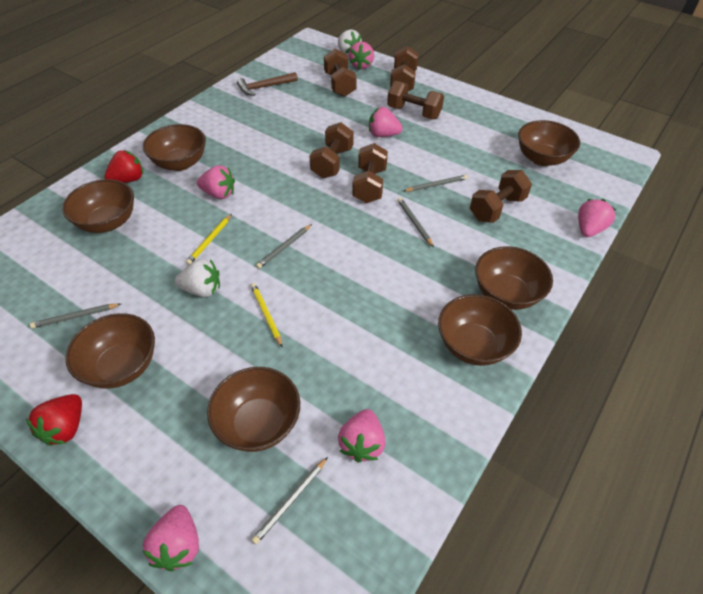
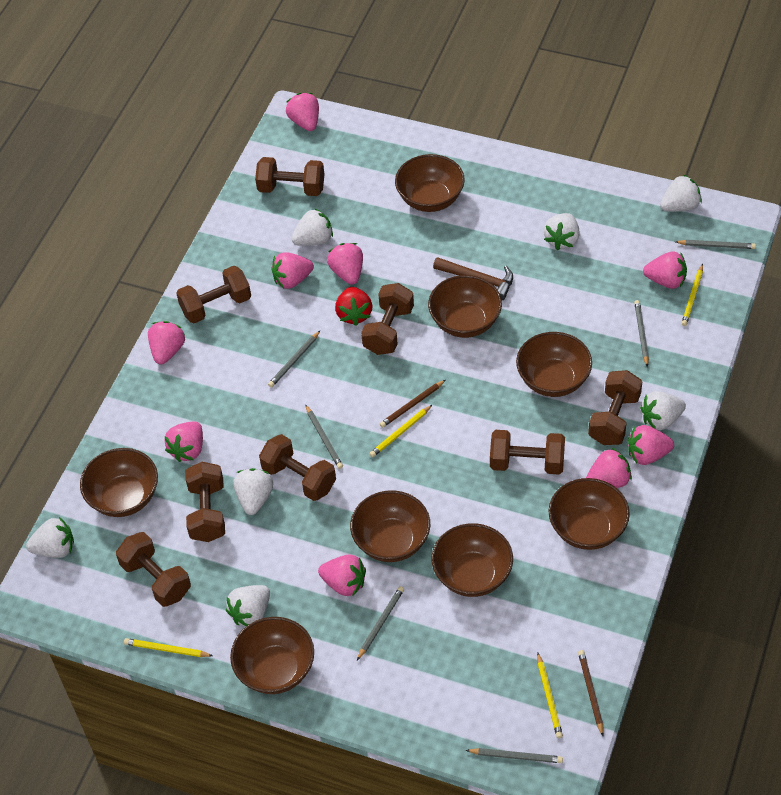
brown bowl: 7 -> 8
brown dumbbell: 6 -> 8
brown pencil: 0 -> 2
grey pencil: 5 -> 6
pink strawberry: 6 -> 9
red strawberry: 2 -> 1
white strawberry: 2 -> 7
yellow pencil: 2 -> 4

